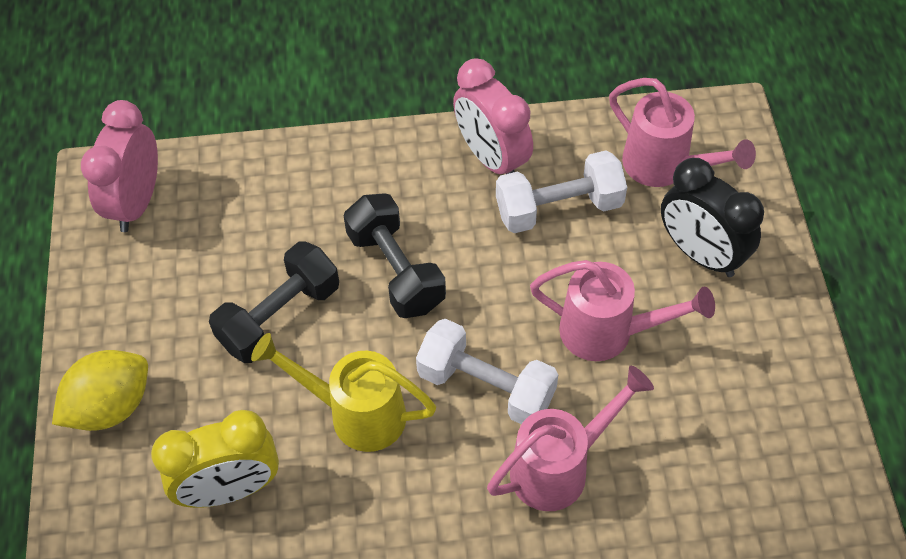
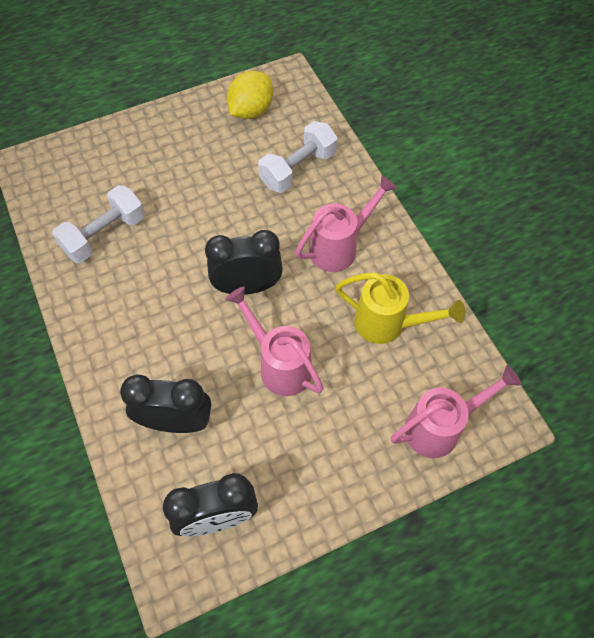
black clock: 1 -> 3
black dumbbell: 2 -> 0
pink clock: 2 -> 0
yellow clock: 1 -> 0

